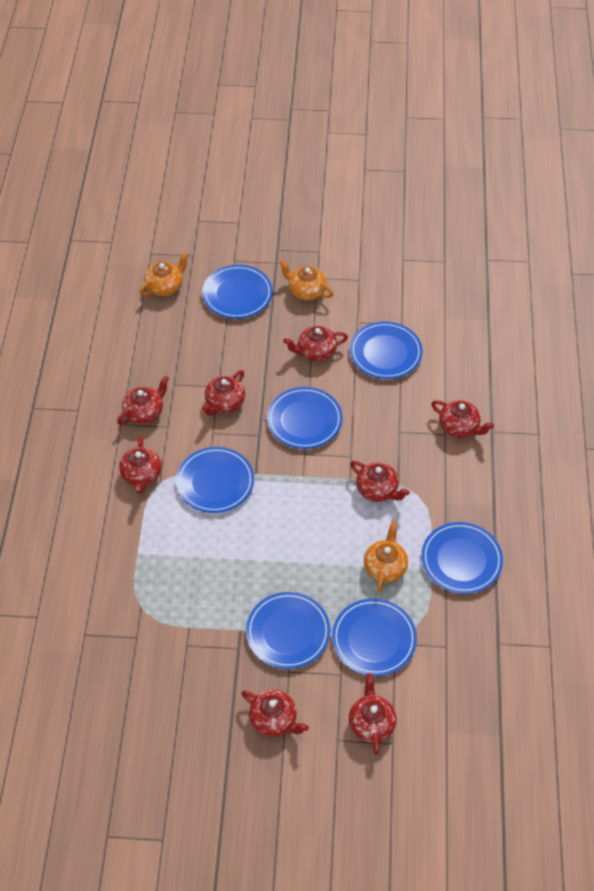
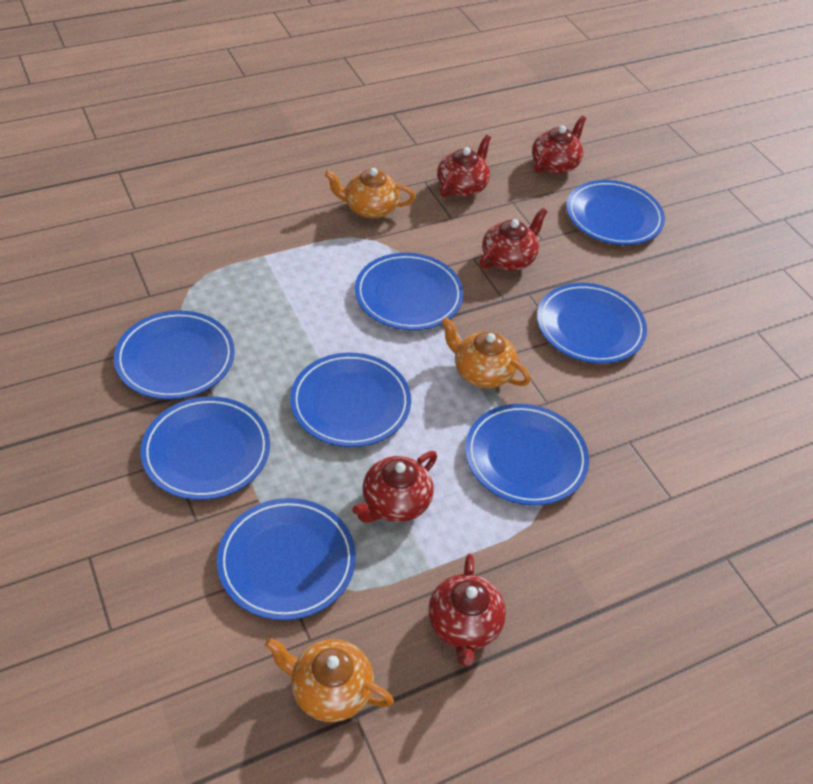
blue plate: 7 -> 8
red teapot: 8 -> 5

